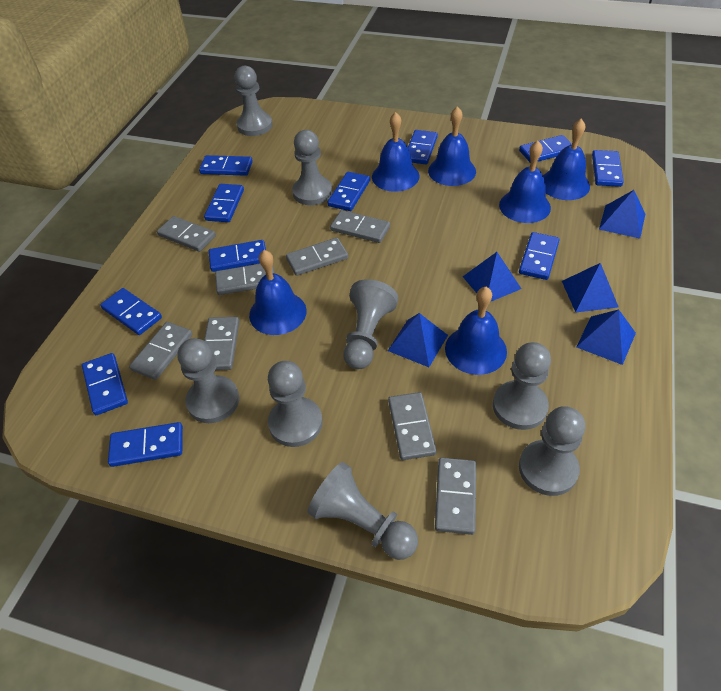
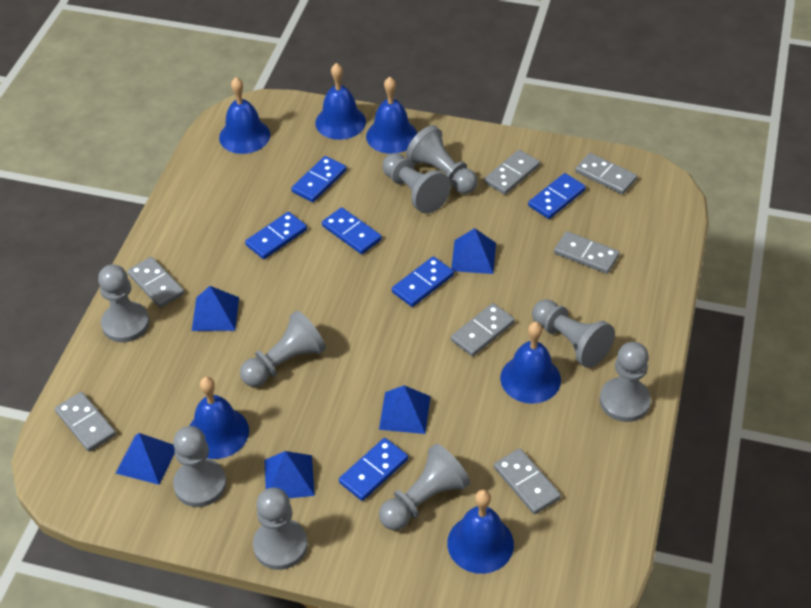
blue domino: 11 -> 6
grey domino: 8 -> 7
grey pawn: 8 -> 9

